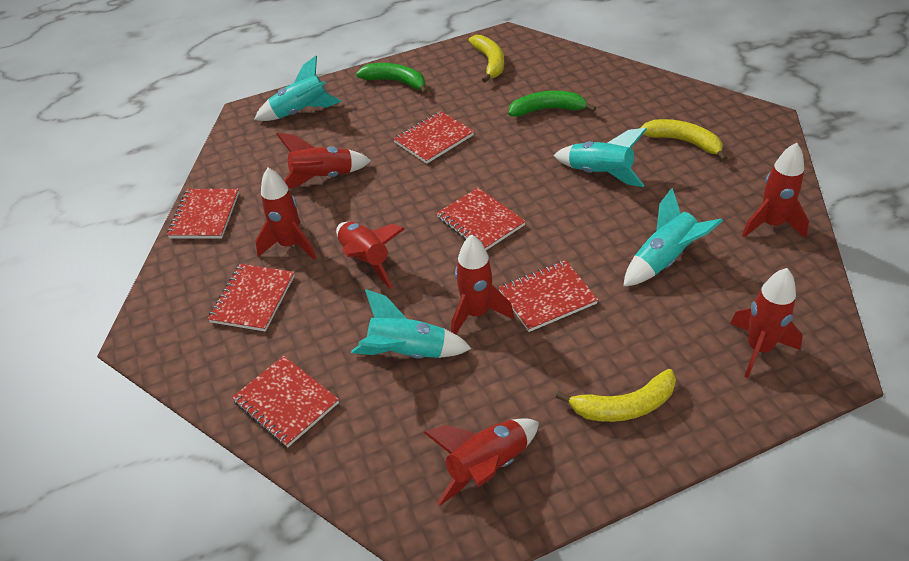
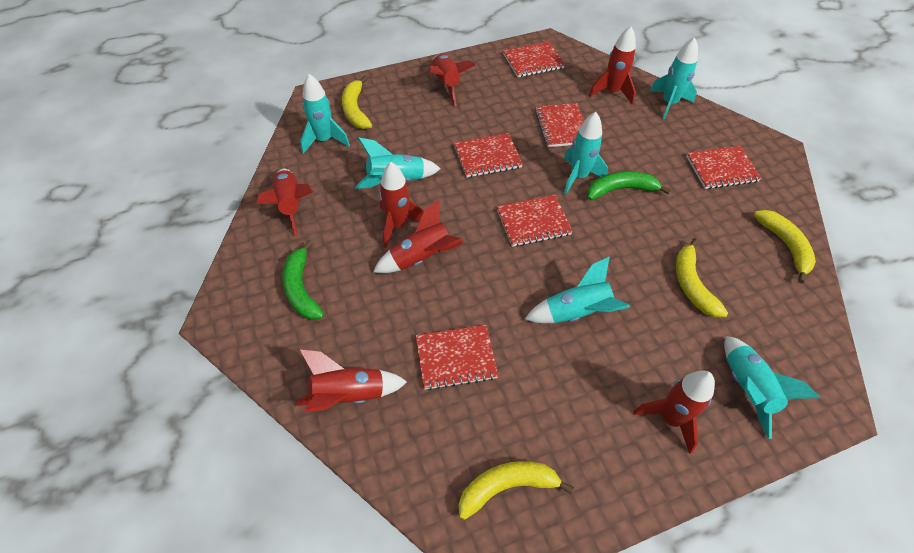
turquoise rocket: 4 -> 6
yellow banana: 3 -> 4

